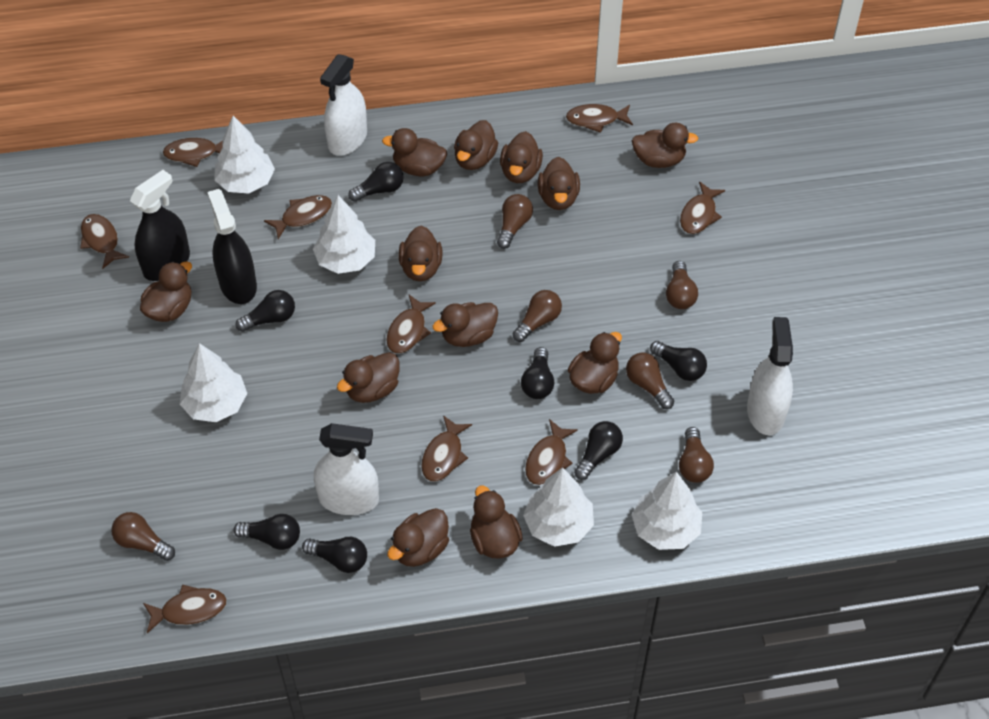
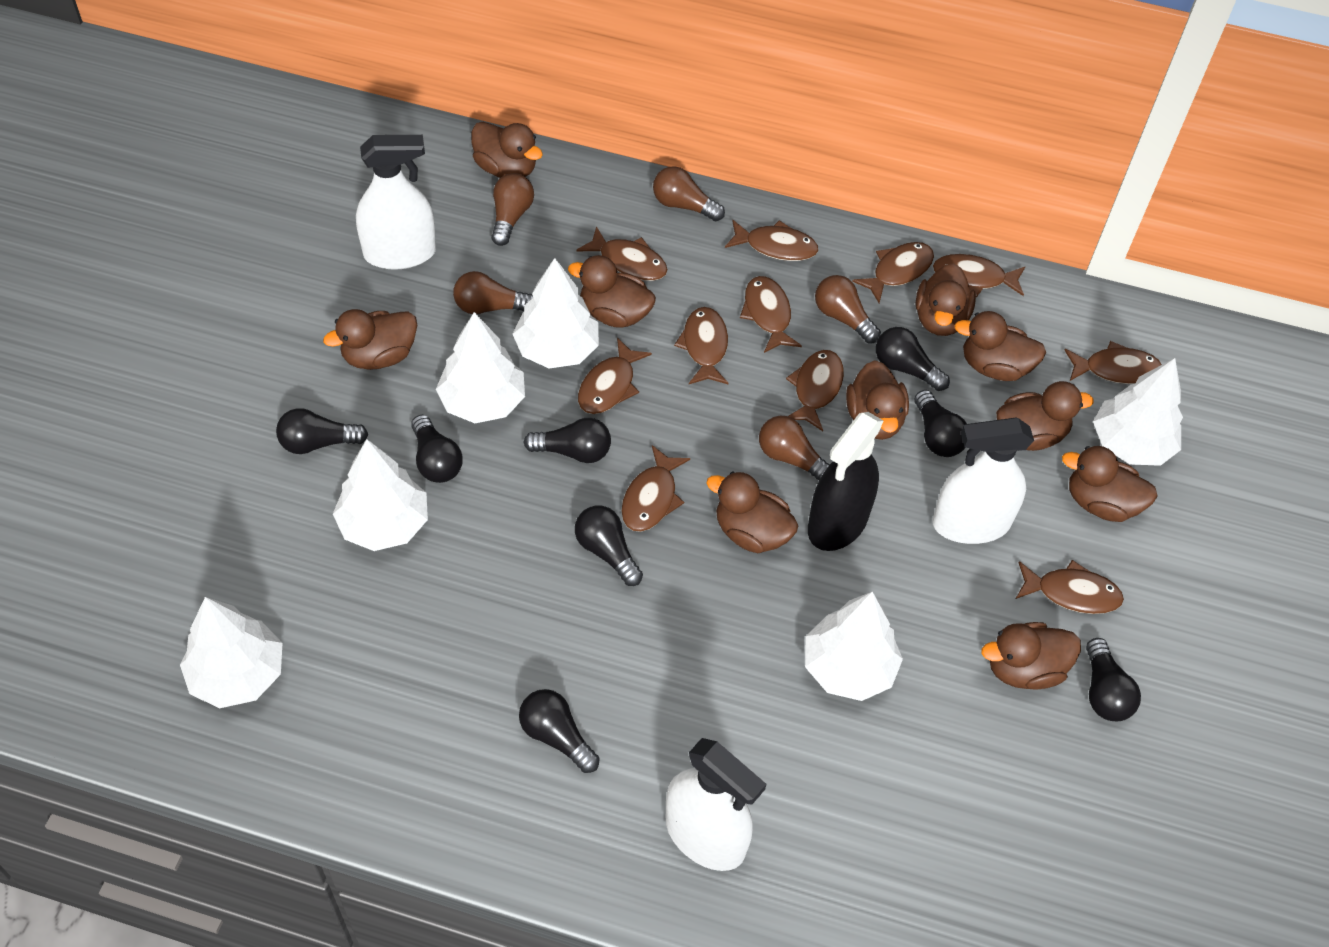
black light bulb: 7 -> 8
black spray bottle: 2 -> 1
brown duck: 12 -> 10
brown fish: 9 -> 11
brown light bulb: 6 -> 5
white tree: 5 -> 6

